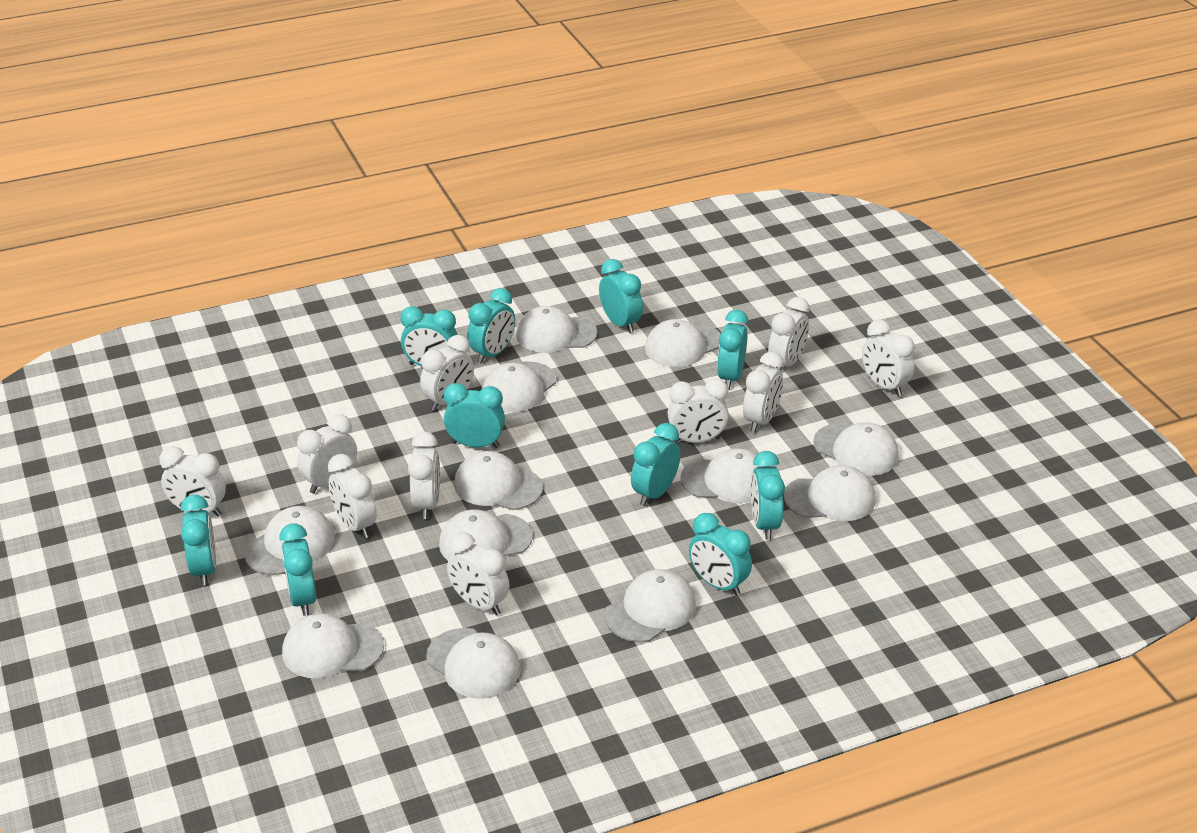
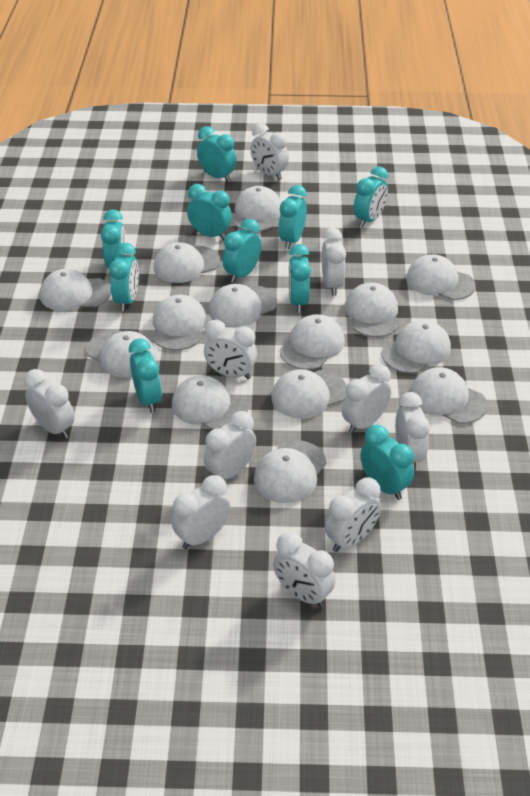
white cap: 12 -> 14

